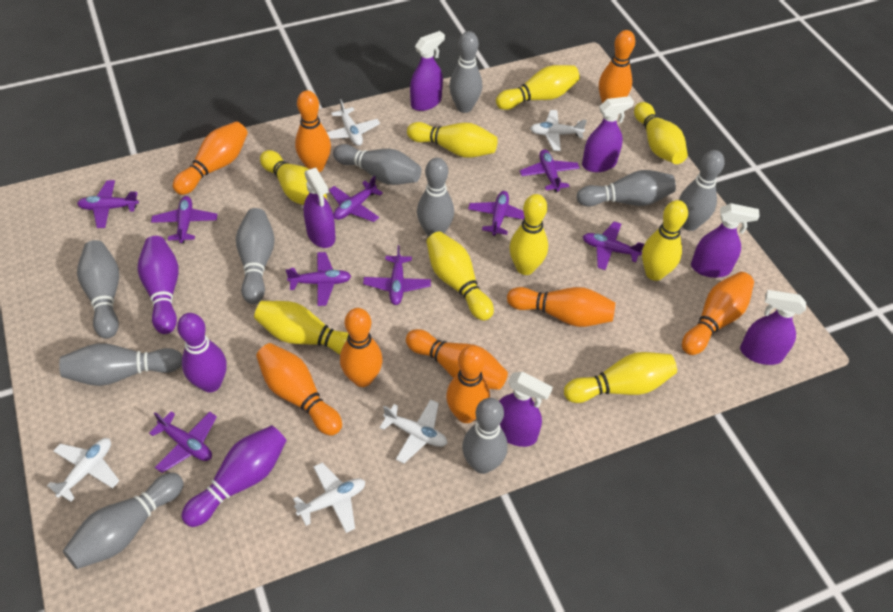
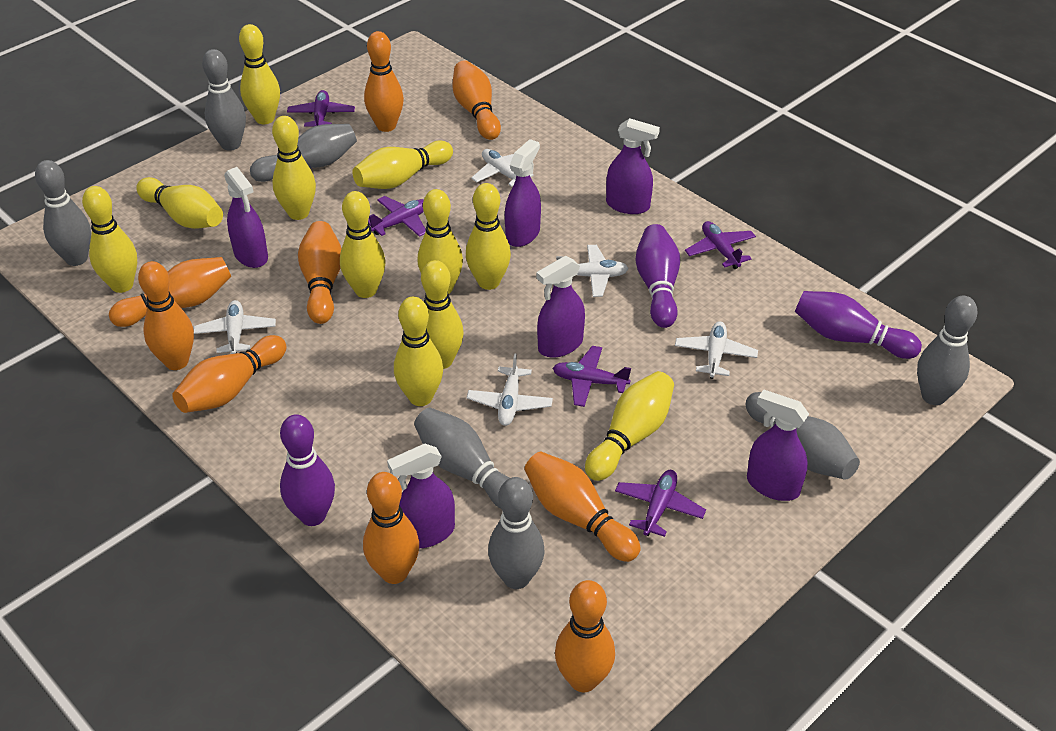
grey bowling pin: 10 -> 7
purple plane: 9 -> 5
yellow bowling pin: 9 -> 11

